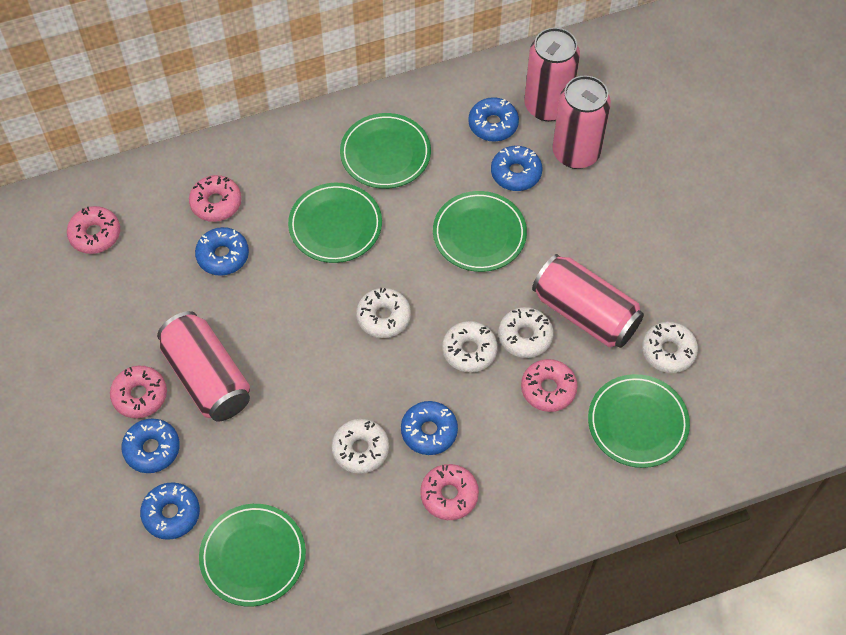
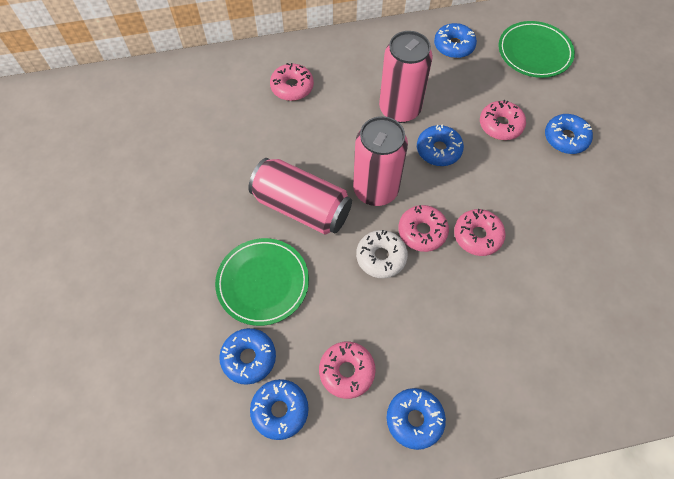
green plate: 5 -> 2
pink can: 4 -> 3
white donut: 5 -> 1

